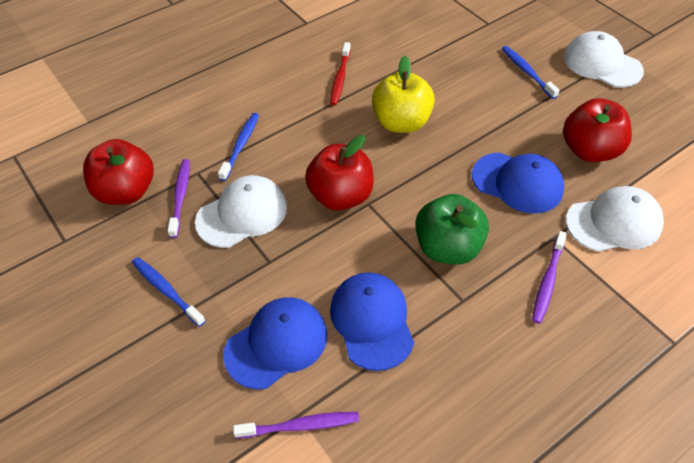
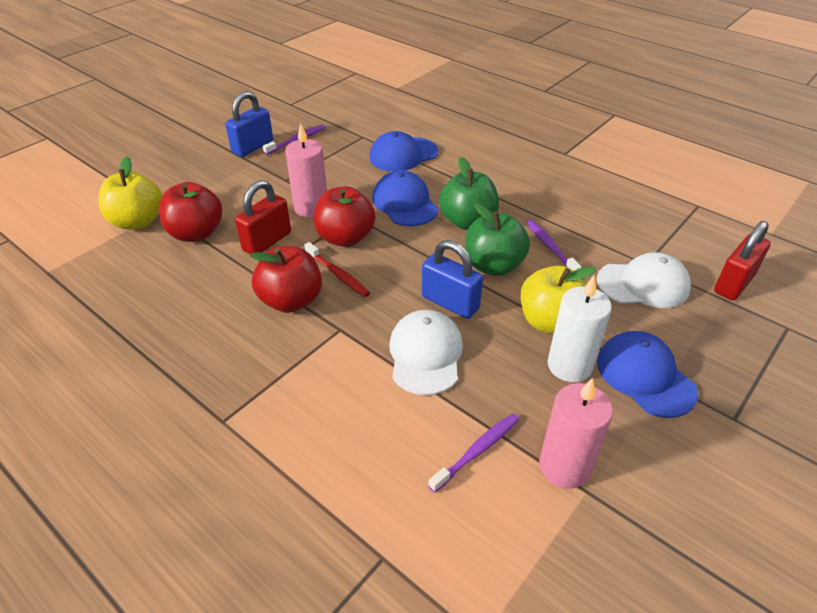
blue padlock: 0 -> 2
blue toothbrush: 3 -> 0
green apple: 1 -> 2
pink candle: 0 -> 2
red padlock: 0 -> 2
white candle: 0 -> 1
white cap: 3 -> 2
yellow apple: 1 -> 2

